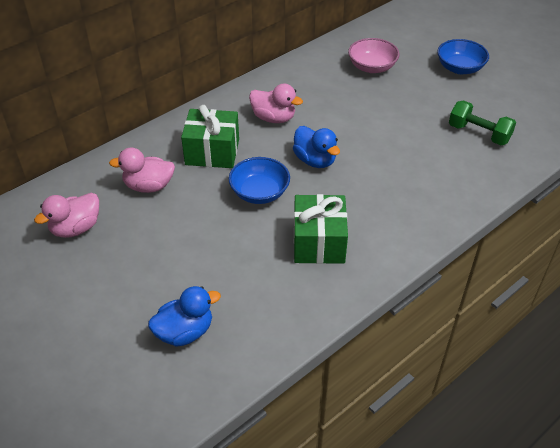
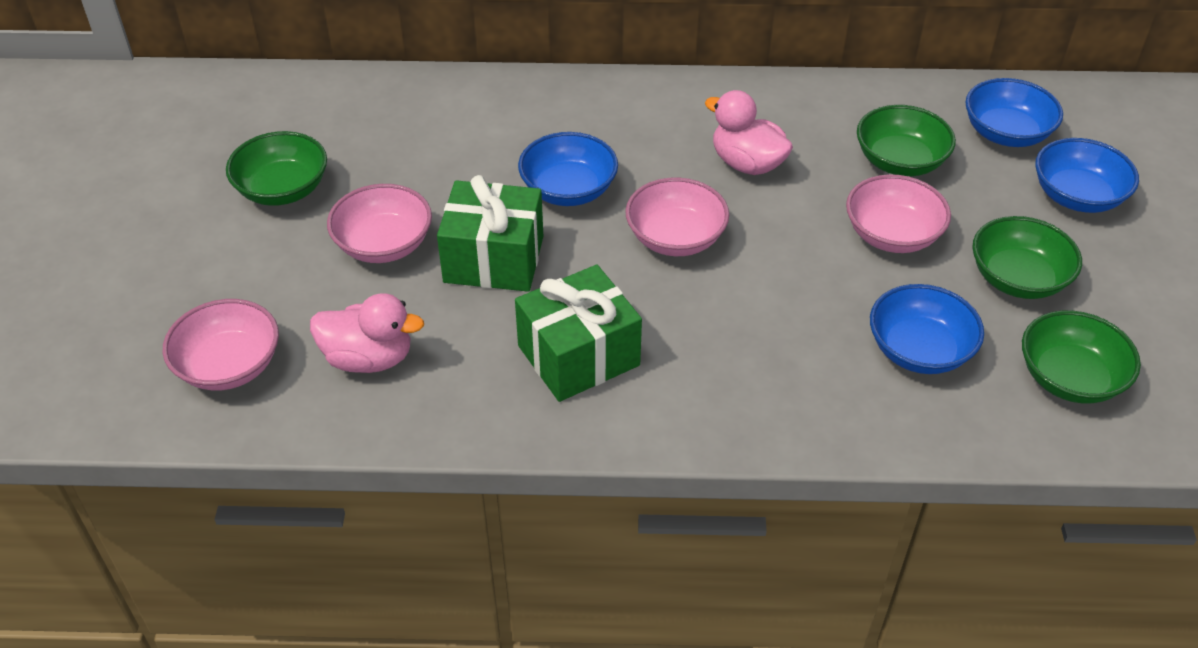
blue bowl: 2 -> 4
blue duck: 2 -> 0
green bowl: 0 -> 4
green dumbbell: 1 -> 0
pink bowl: 1 -> 4
pink duck: 3 -> 2

